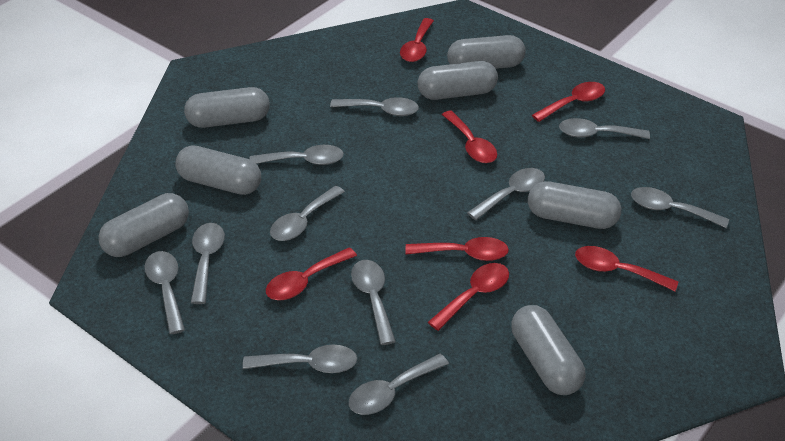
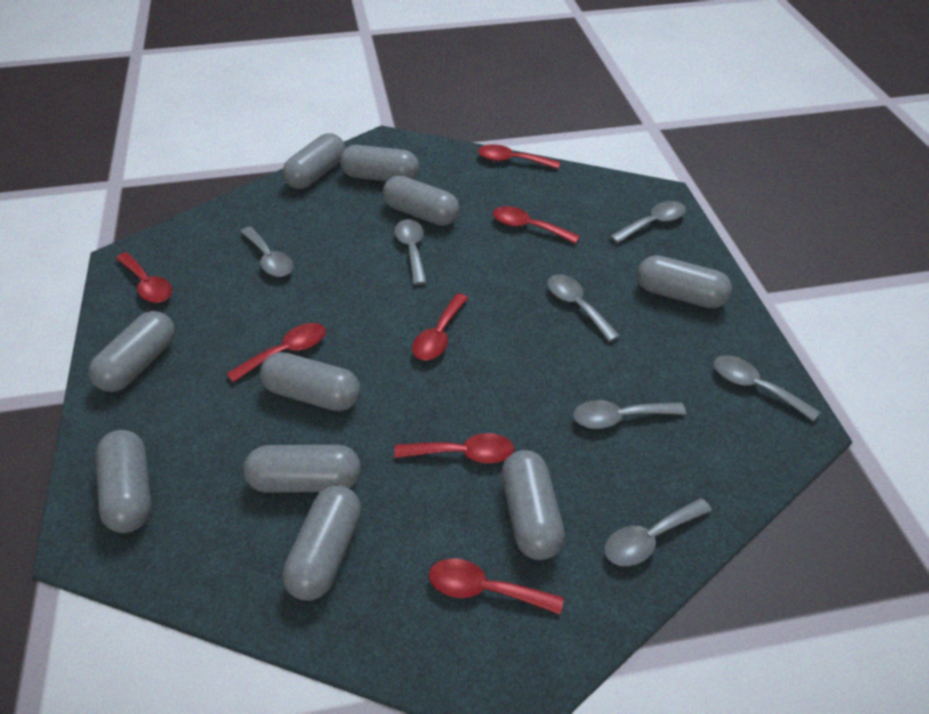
grey capsule: 7 -> 10
grey spoon: 11 -> 7

